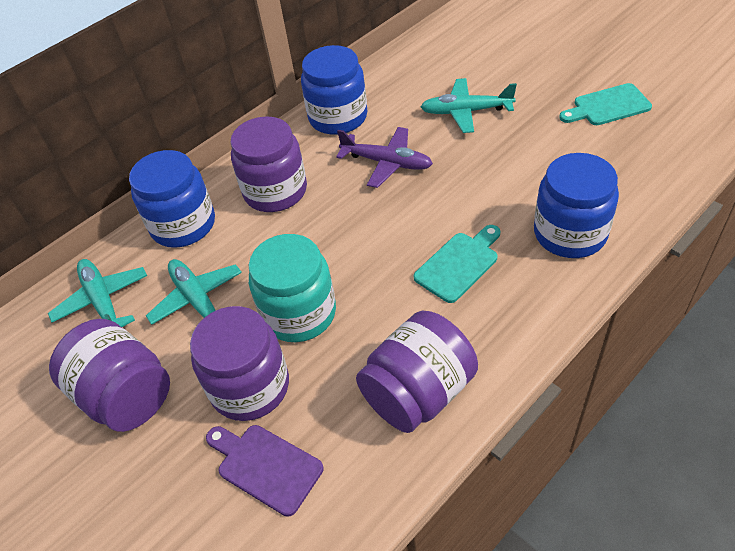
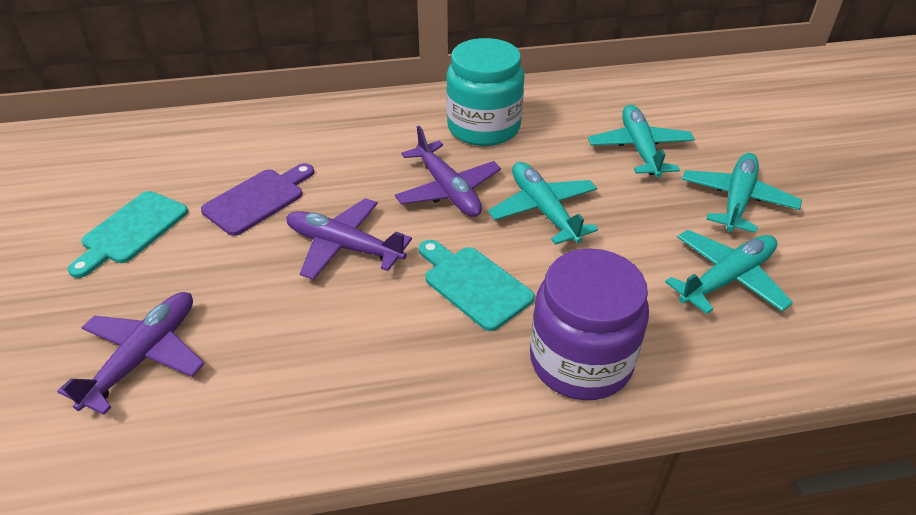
blue jar: 3 -> 0
purple jar: 4 -> 1
purple plane: 1 -> 3
turquoise plane: 3 -> 4

